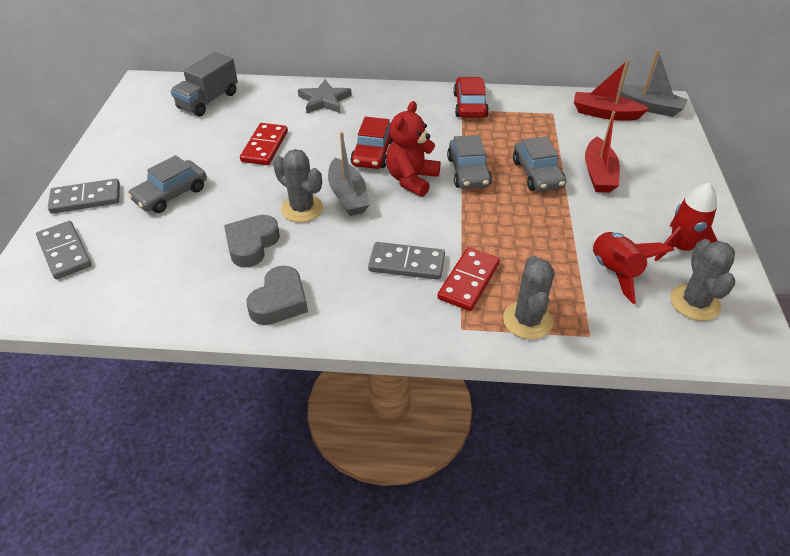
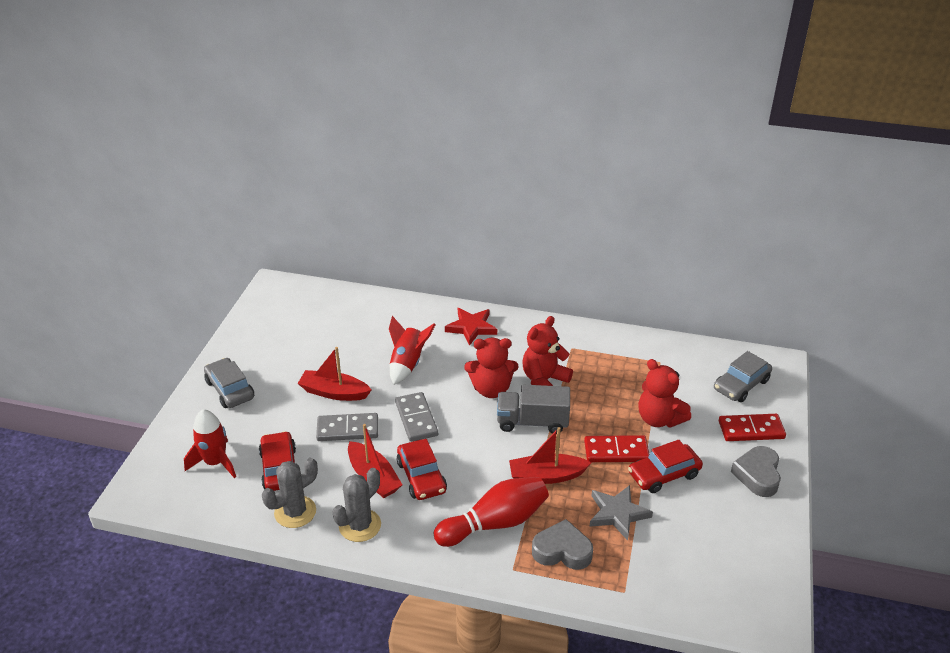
grey boat: 2 -> 0
grey cactus: 3 -> 2
grey car: 3 -> 2
grey domino: 3 -> 2
red boat: 2 -> 3
red bowling pin: 0 -> 1
red car: 2 -> 3
red star: 0 -> 1
red teddy bear: 1 -> 3

